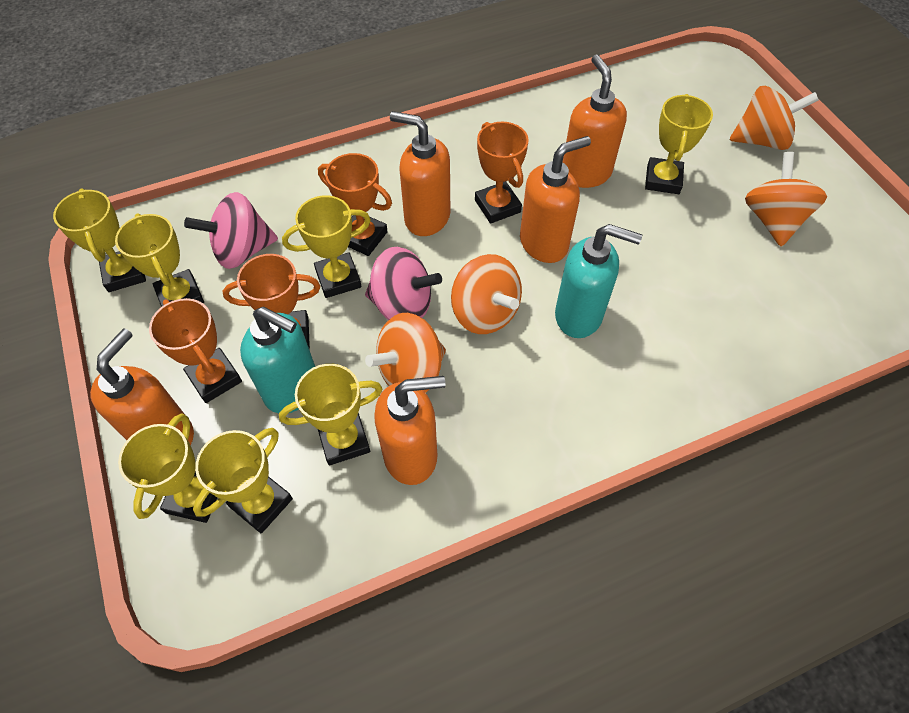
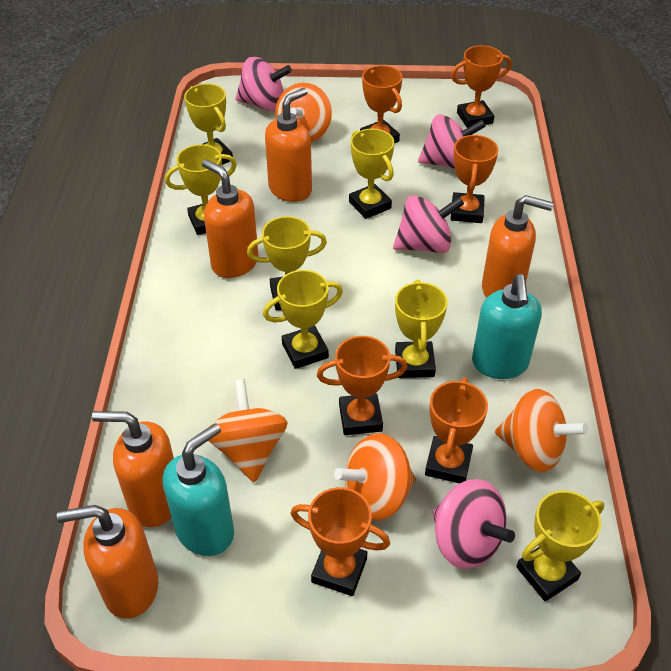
orange trophy: 4 -> 6
pink spinning top: 2 -> 4

